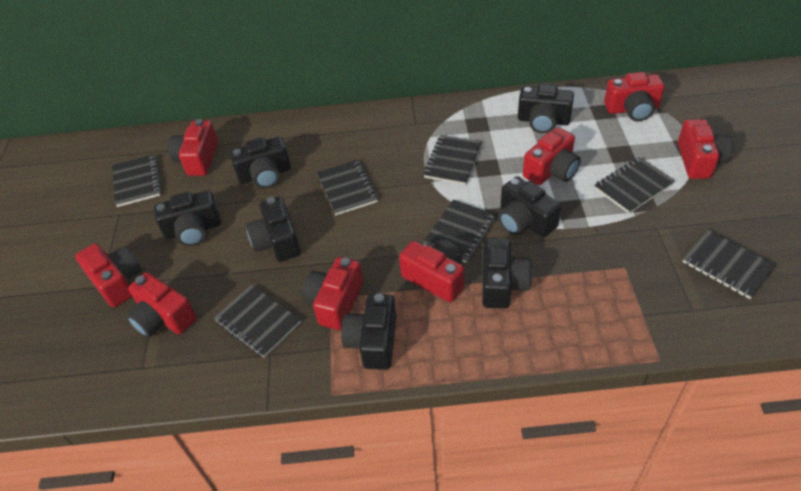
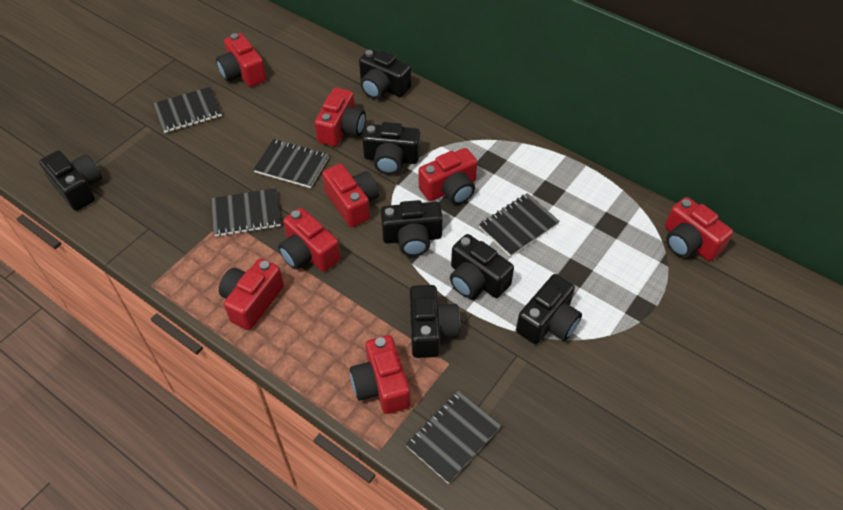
black notebook: 7 -> 5

